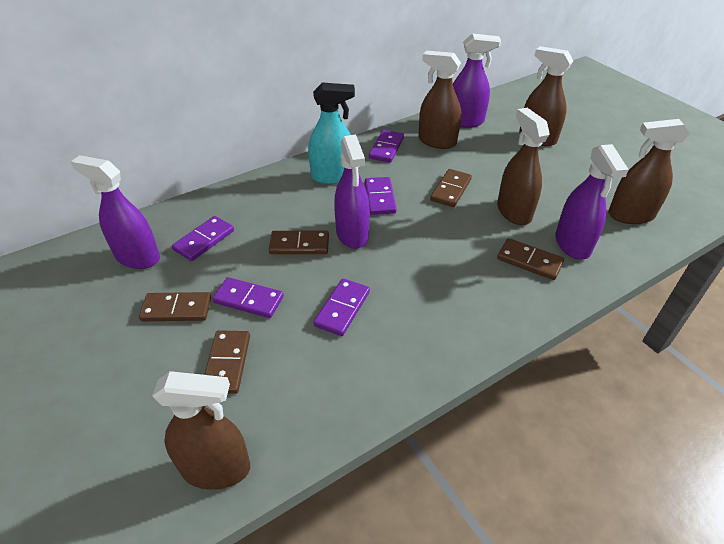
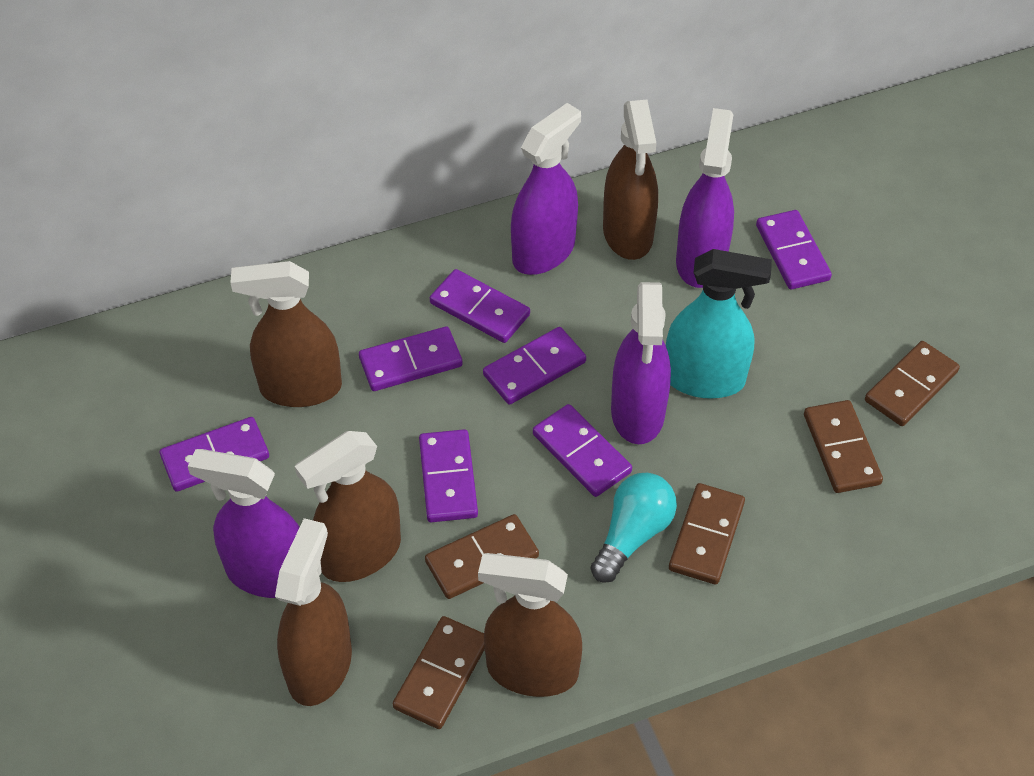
purple domino: 5 -> 7
turquoise light bulb: 0 -> 1

